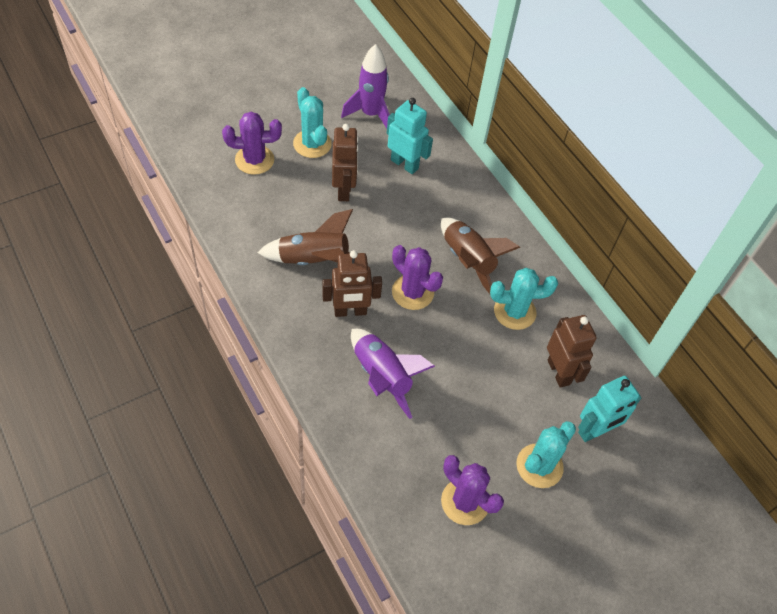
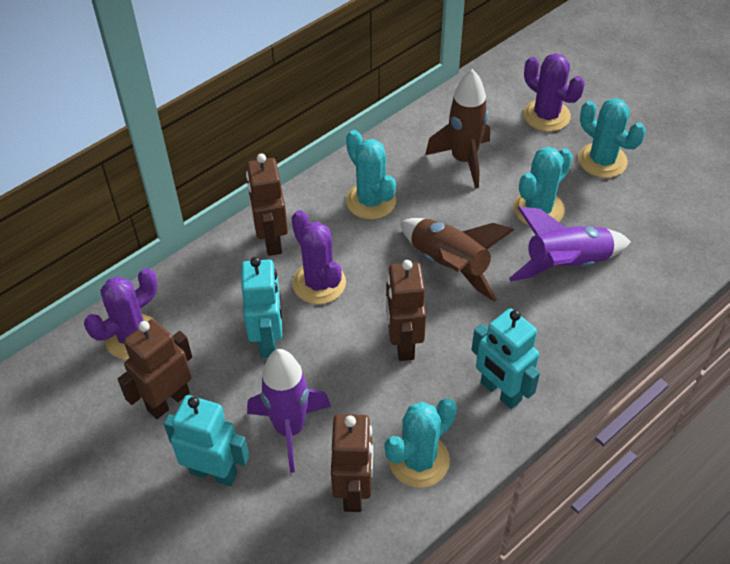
brown robot: 3 -> 4
turquoise cactus: 3 -> 4
turquoise robot: 2 -> 3

